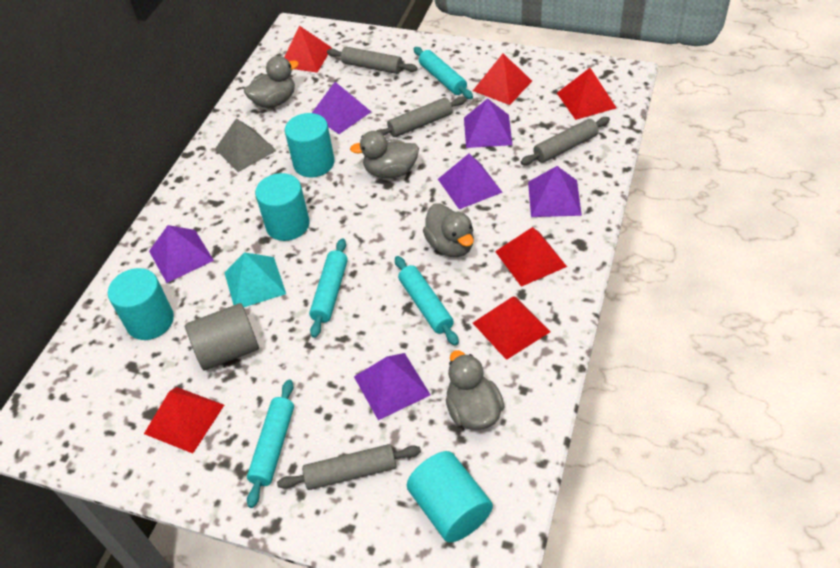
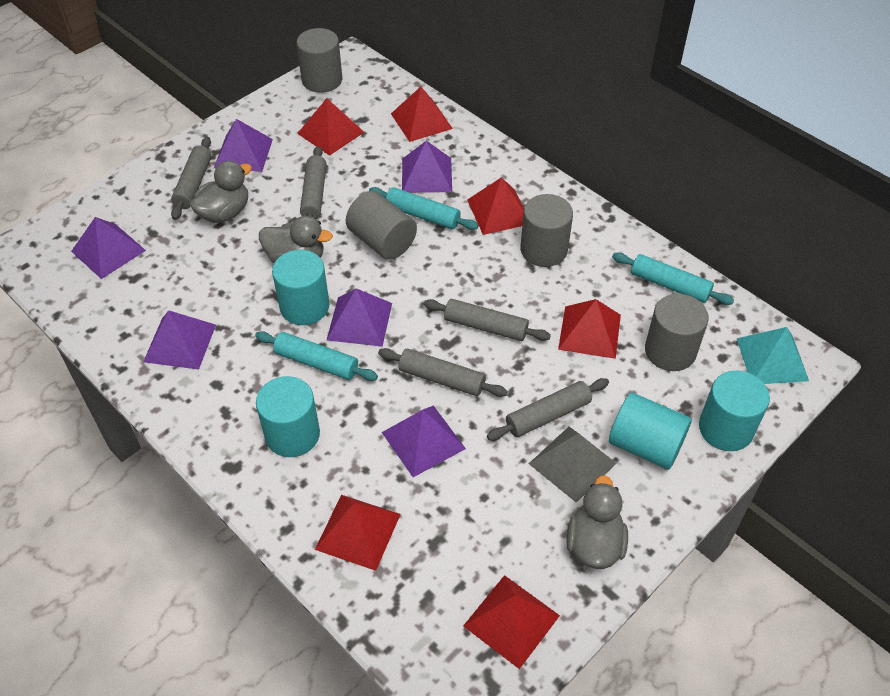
grey cylinder: 1 -> 4
grey duck: 4 -> 3
grey rolling pin: 4 -> 5
turquoise rolling pin: 4 -> 3

